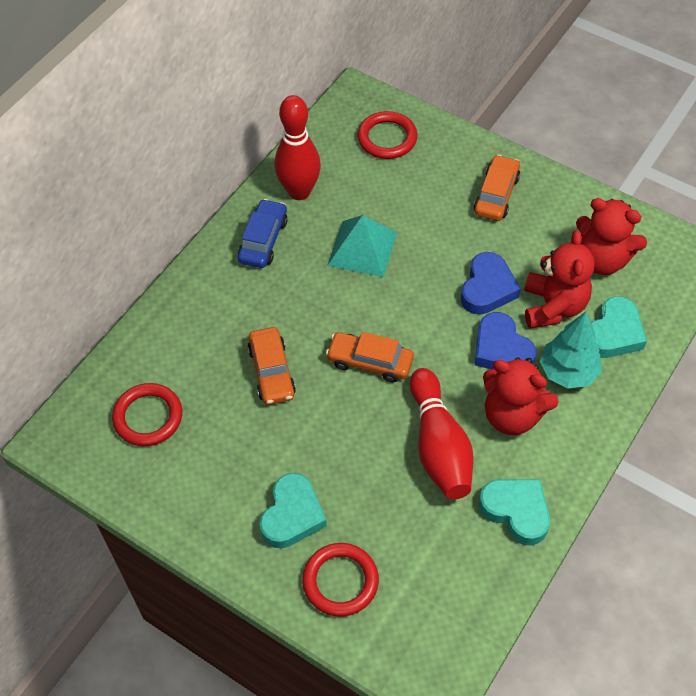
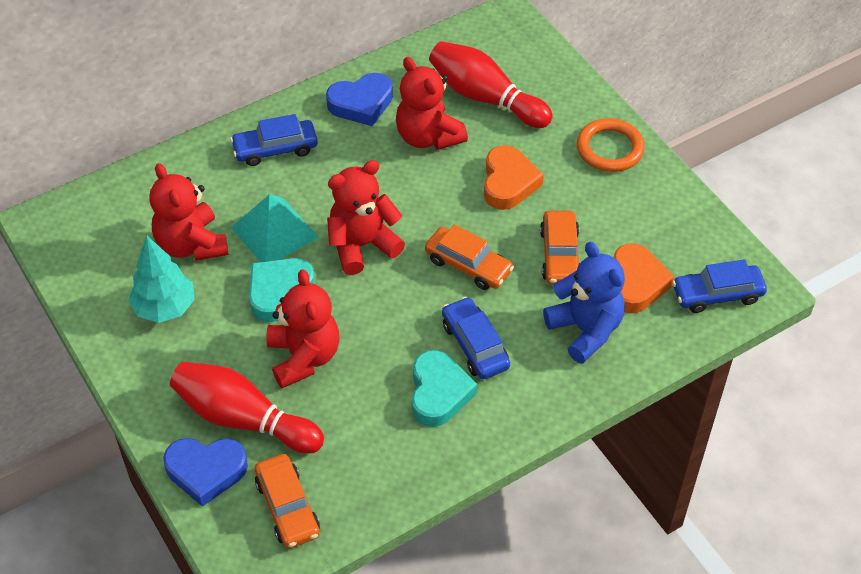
blue car: 1 -> 3
blue teddy bear: 0 -> 1
orange heart: 0 -> 2
orange ring: 0 -> 1
red ring: 3 -> 0
red teddy bear: 3 -> 4
turquoise heart: 3 -> 2

